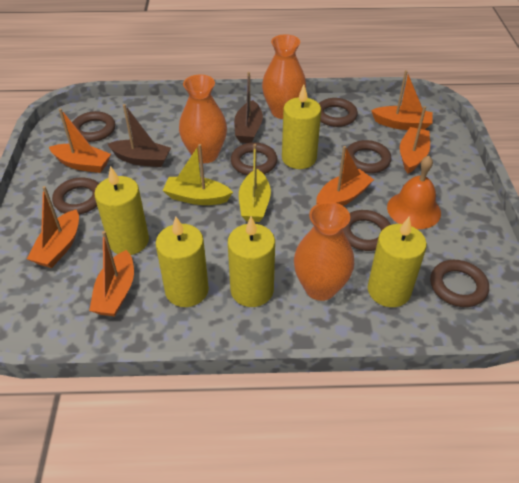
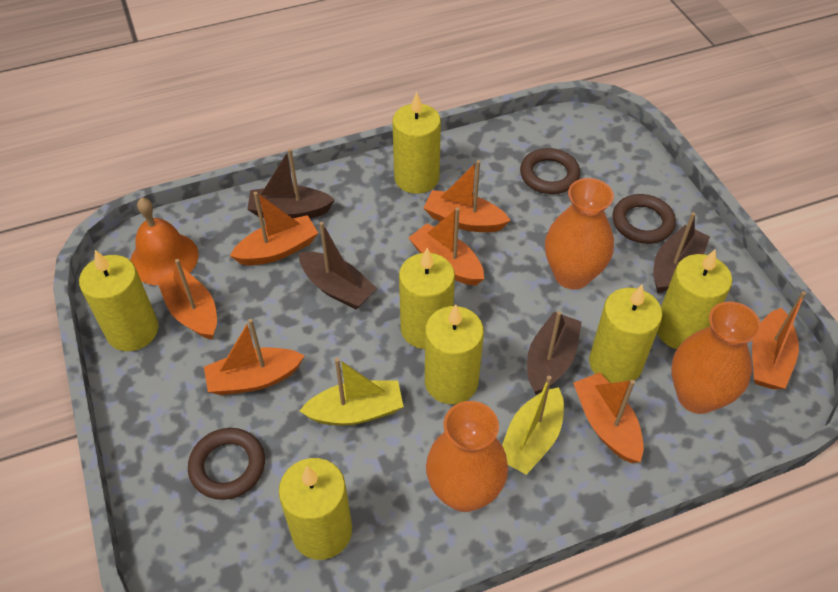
brown boat: 2 -> 4
brown ring: 7 -> 3
orange boat: 6 -> 7
yellow candle: 5 -> 7

